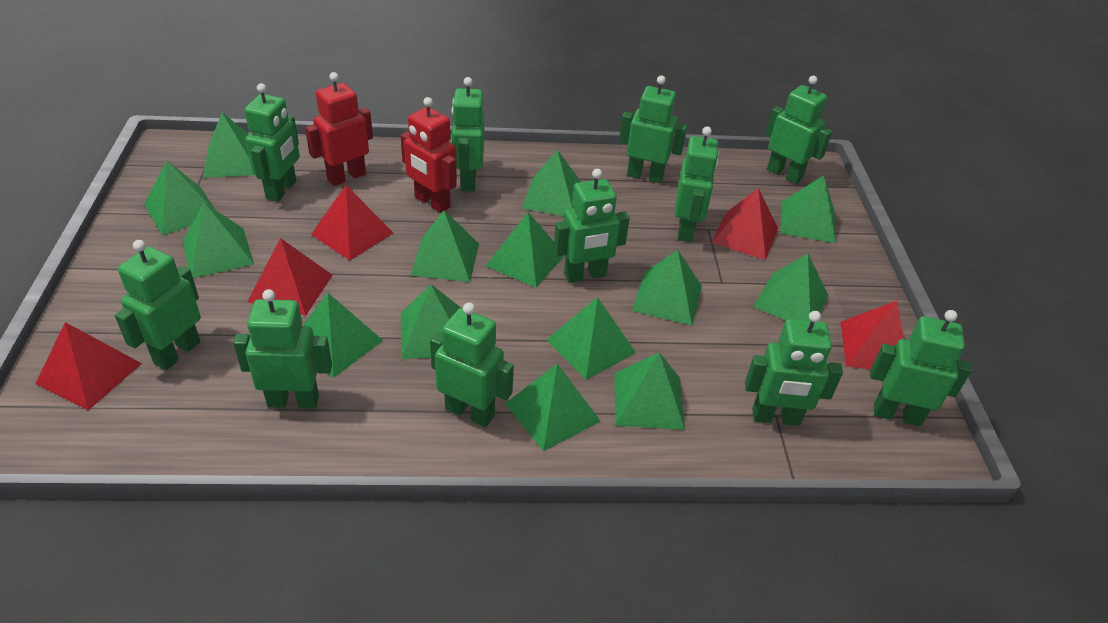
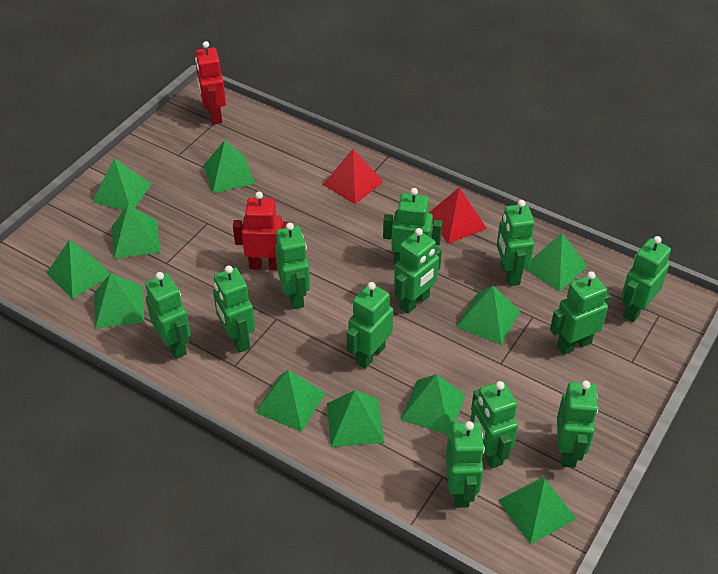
green pyramid: 14 -> 11
green robot: 11 -> 12
red pyramid: 5 -> 2

